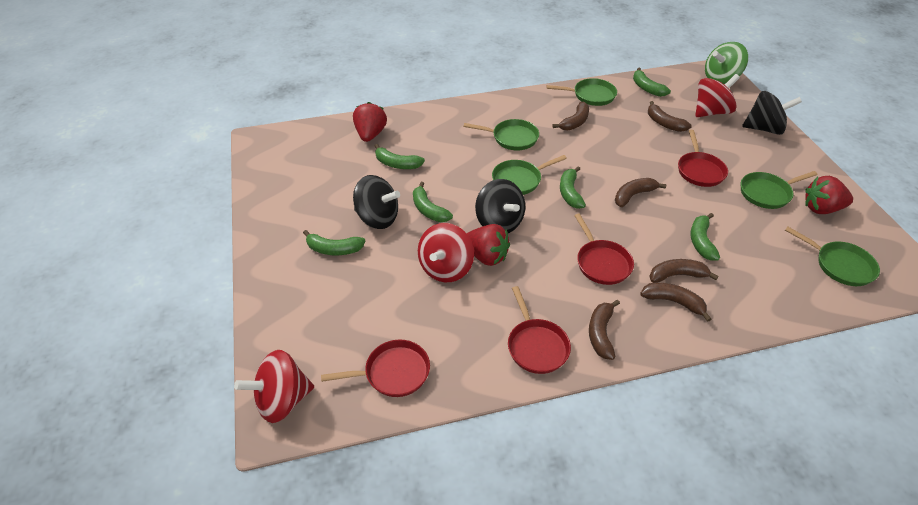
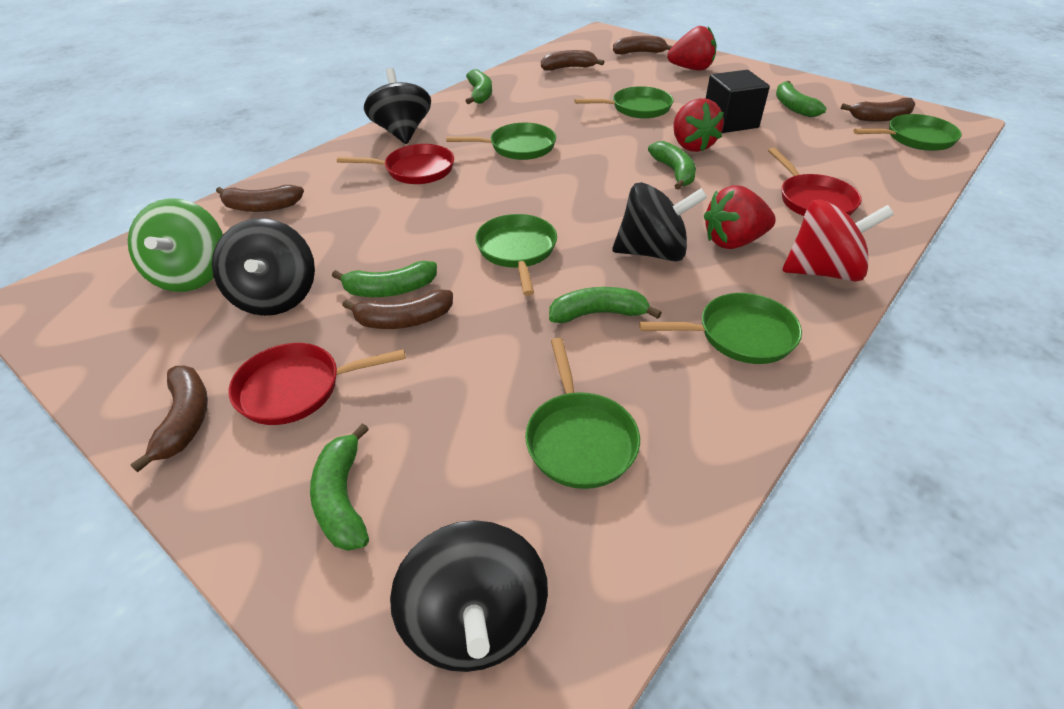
black cube: 0 -> 1
black spinning top: 3 -> 4
green pan: 5 -> 6
red pan: 4 -> 3
red spinning top: 3 -> 1

